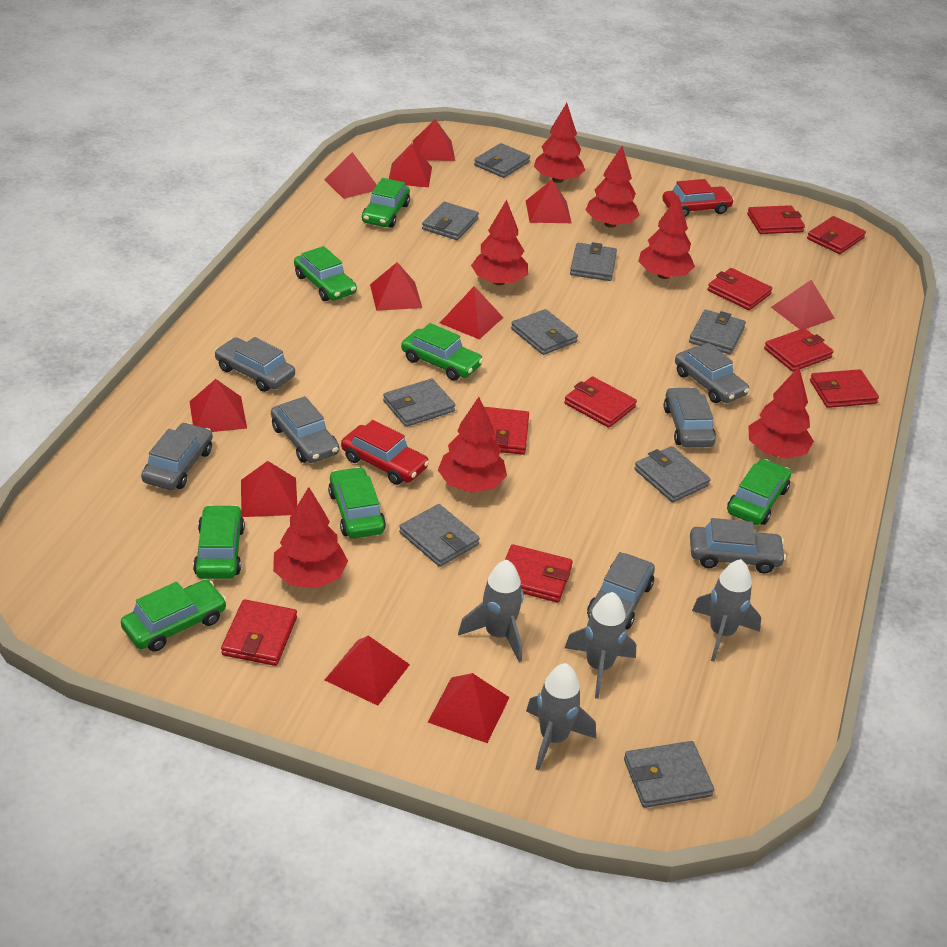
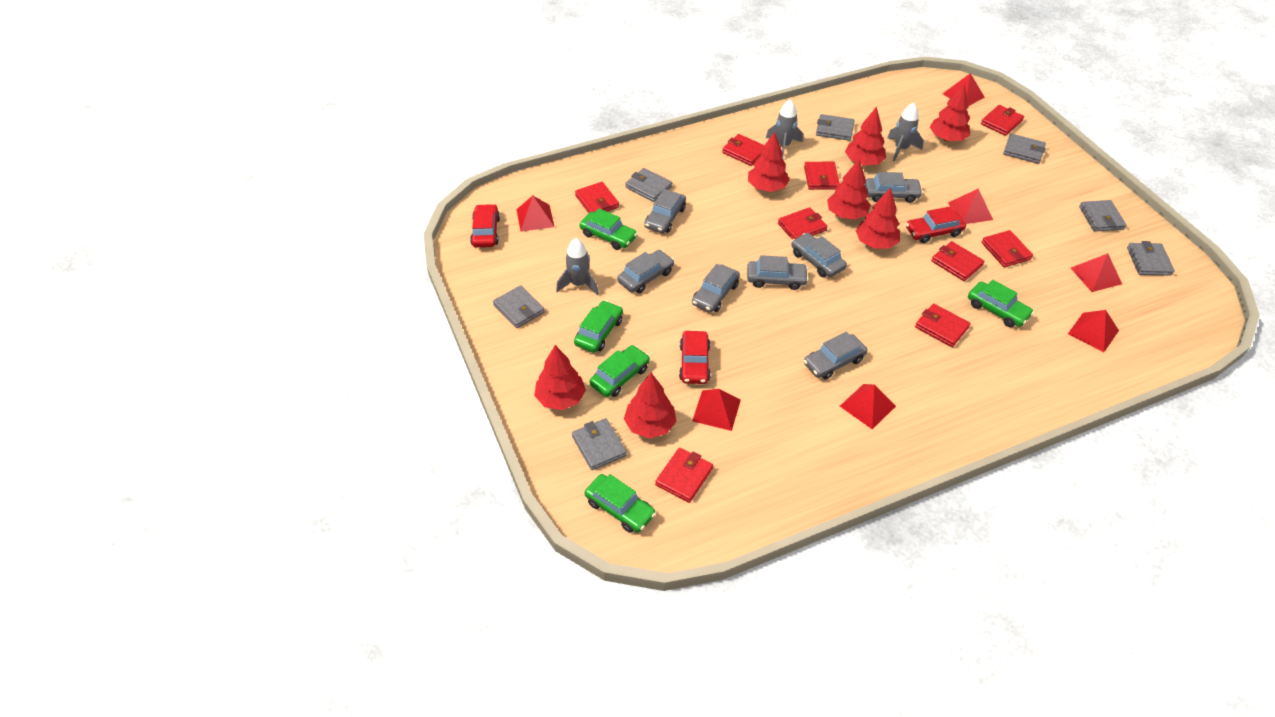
green car: 7 -> 5
grey rocket: 4 -> 3
grey wallet: 9 -> 7
red car: 2 -> 3
red pyramid: 11 -> 7

